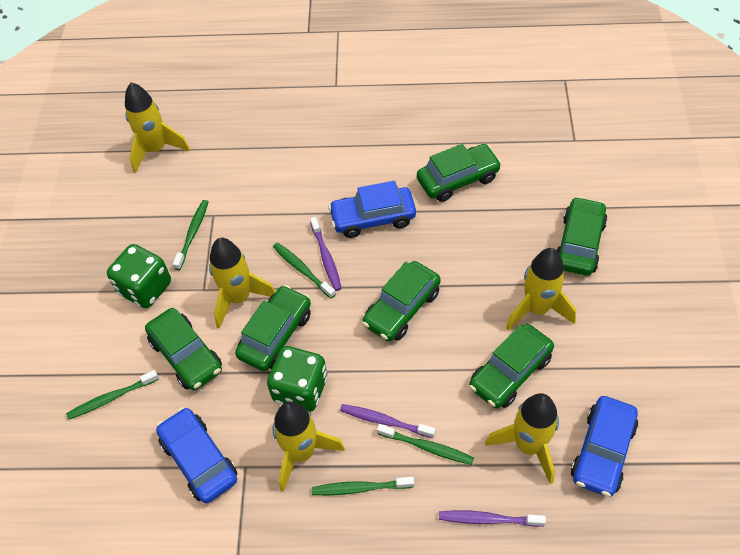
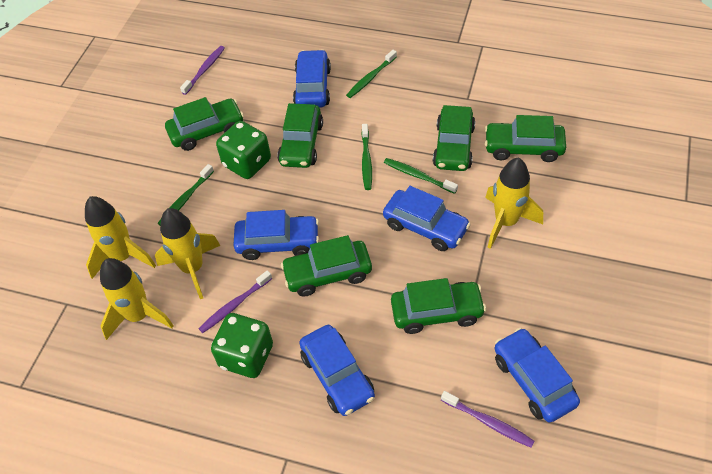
blue car: 3 -> 5
green toothbrush: 5 -> 4
yellow rocket: 5 -> 4

